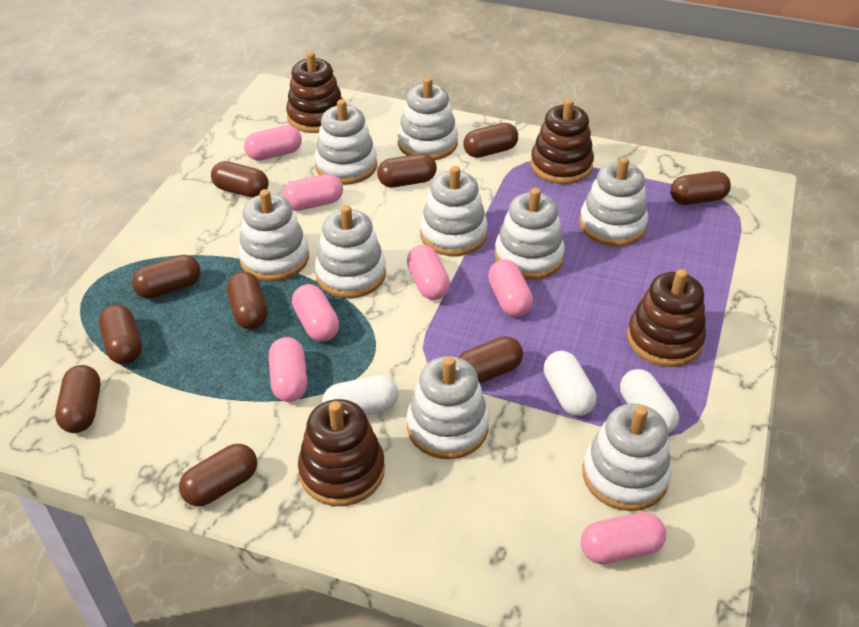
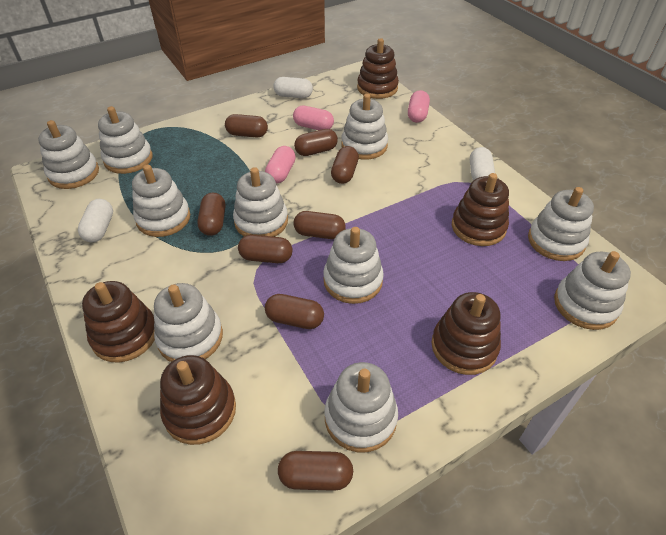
brown capsule: 10 -> 8
brown stacking toy: 4 -> 5
pink capsule: 7 -> 3
white stacking toy: 9 -> 10

